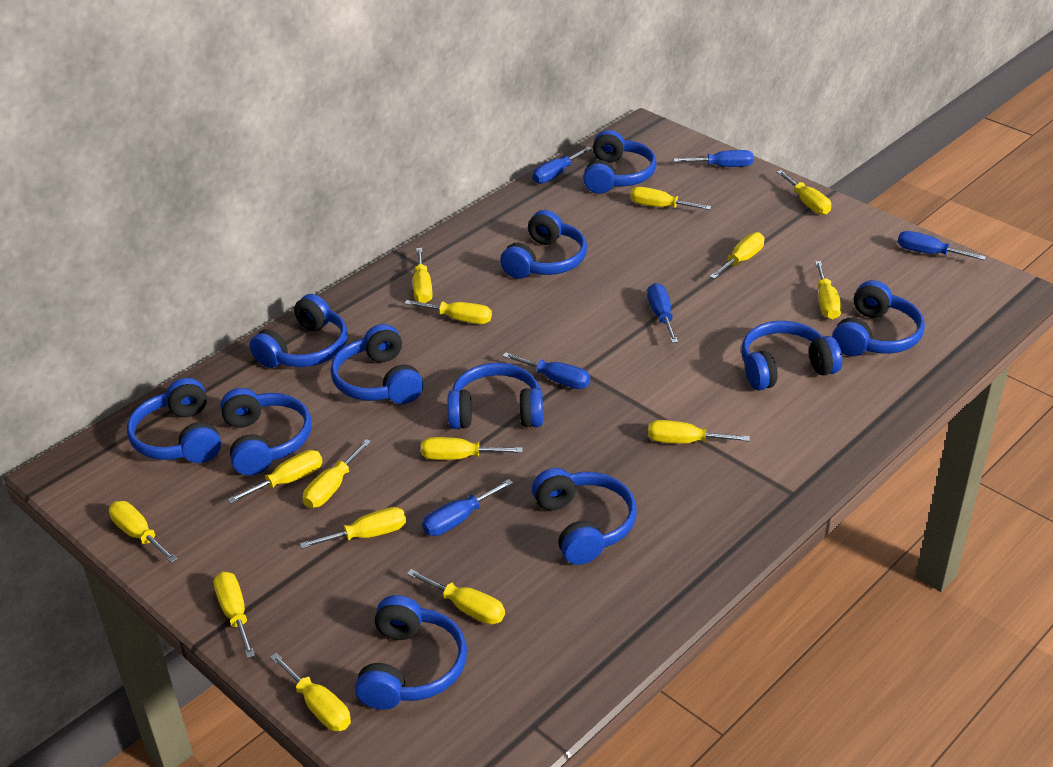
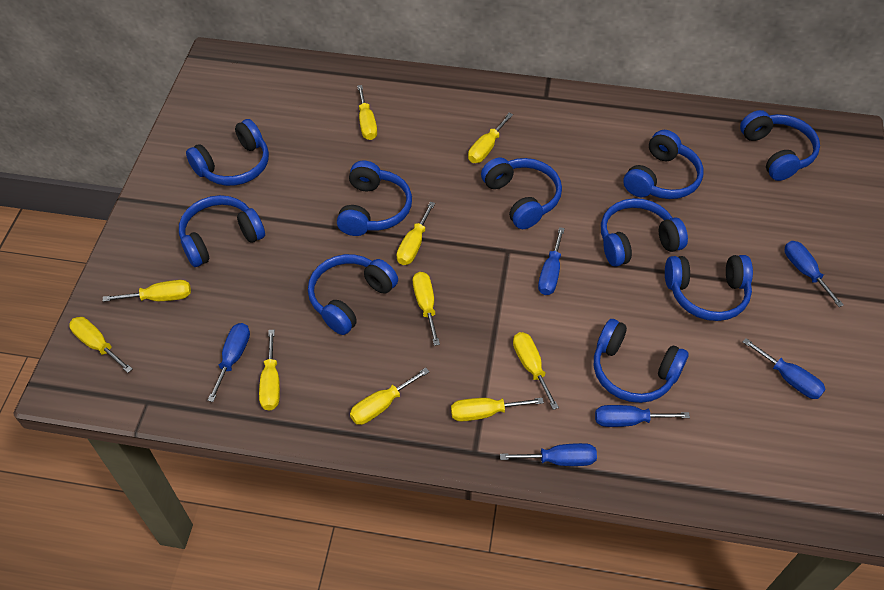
blue headphones: 11 -> 10
yellow screwdriver: 15 -> 10

